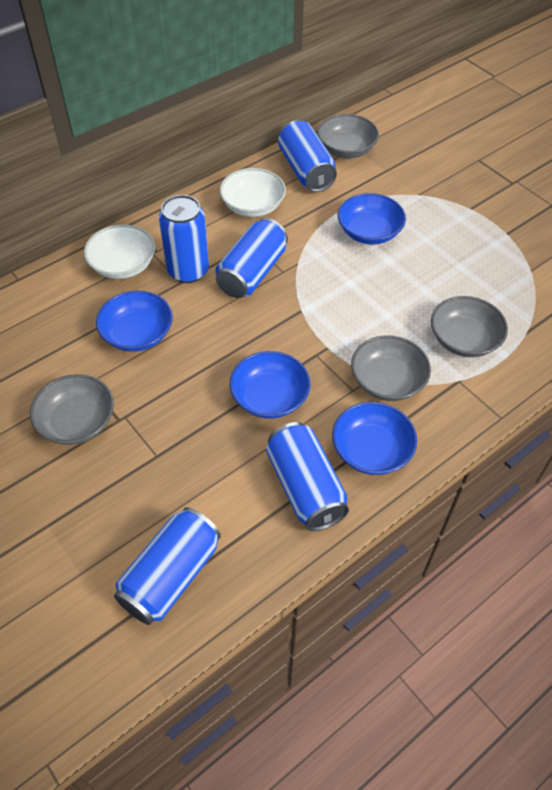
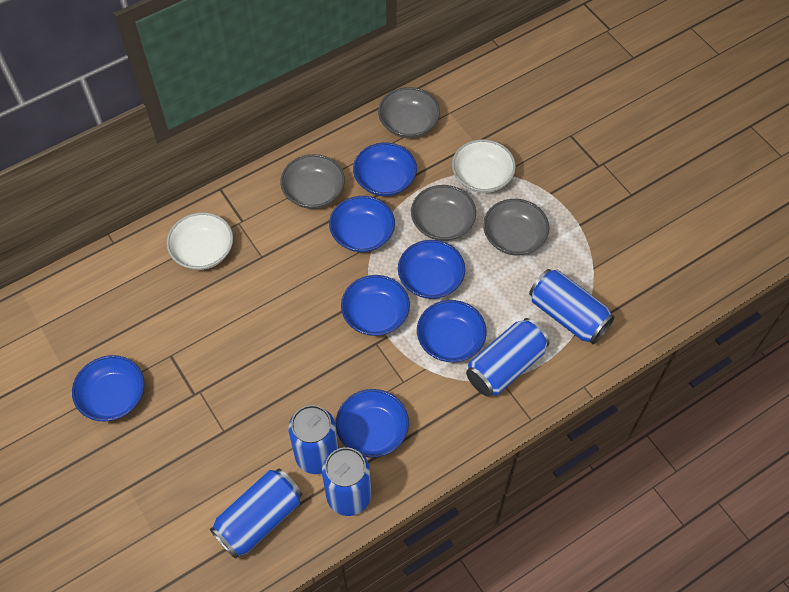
blue bowl: 4 -> 7

